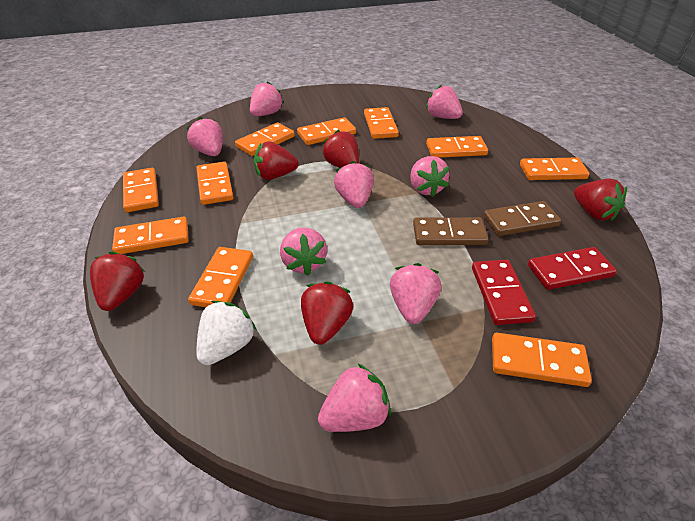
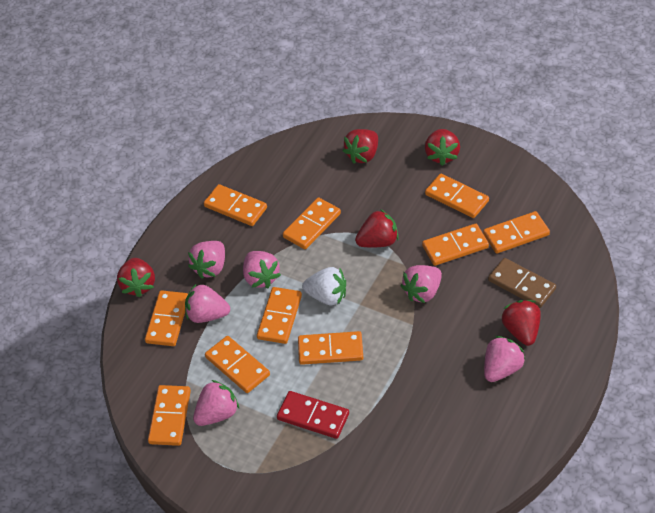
brown domino: 2 -> 1
pink strawberry: 8 -> 6
red domino: 2 -> 1

